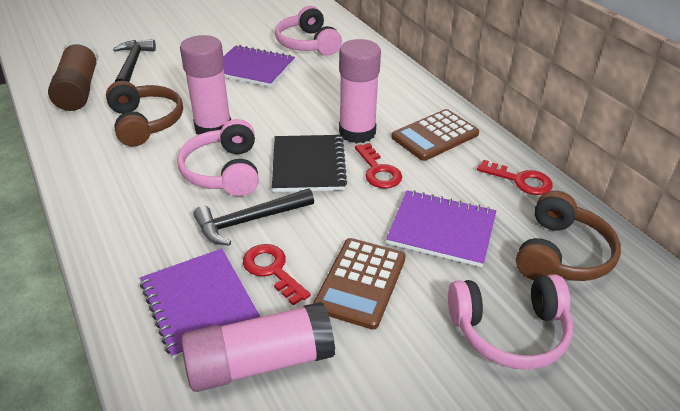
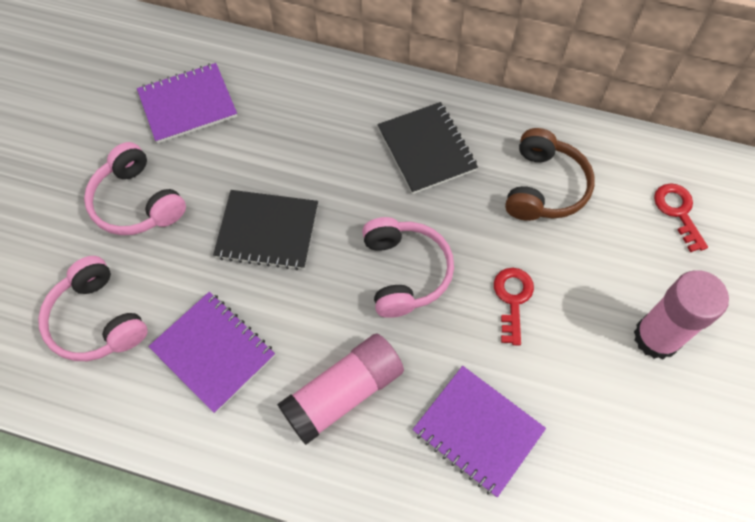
black hammer: 2 -> 0
black notebook: 1 -> 2
brown calculator: 2 -> 0
brown glue stick: 1 -> 0
brown headphones: 2 -> 1
pink glue stick: 3 -> 2
red key: 3 -> 2

